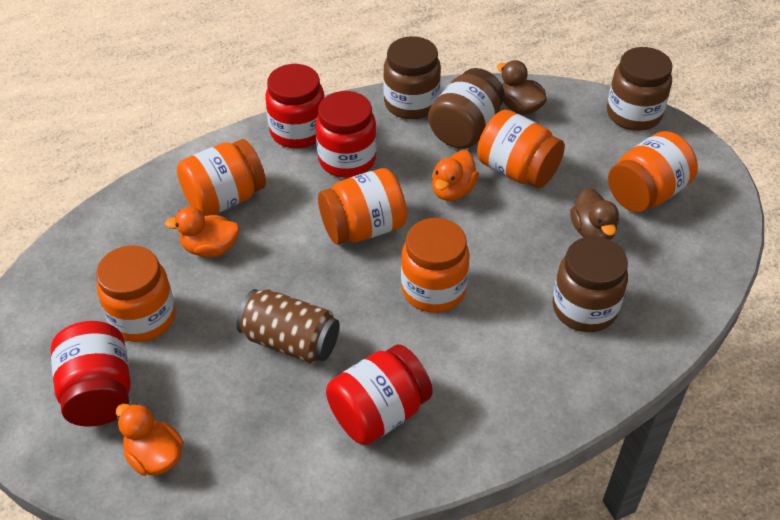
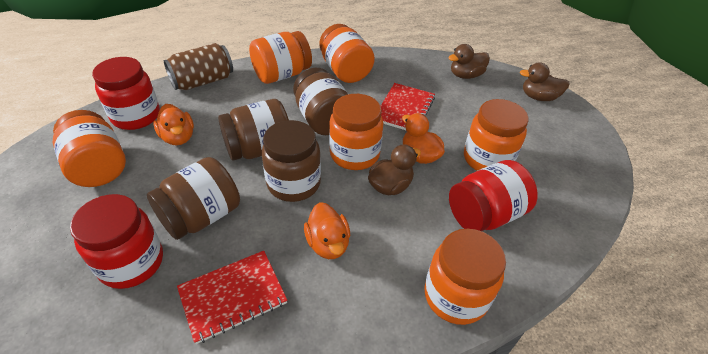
brown duck: 2 -> 3
red jar: 4 -> 3
red notebook: 0 -> 2

